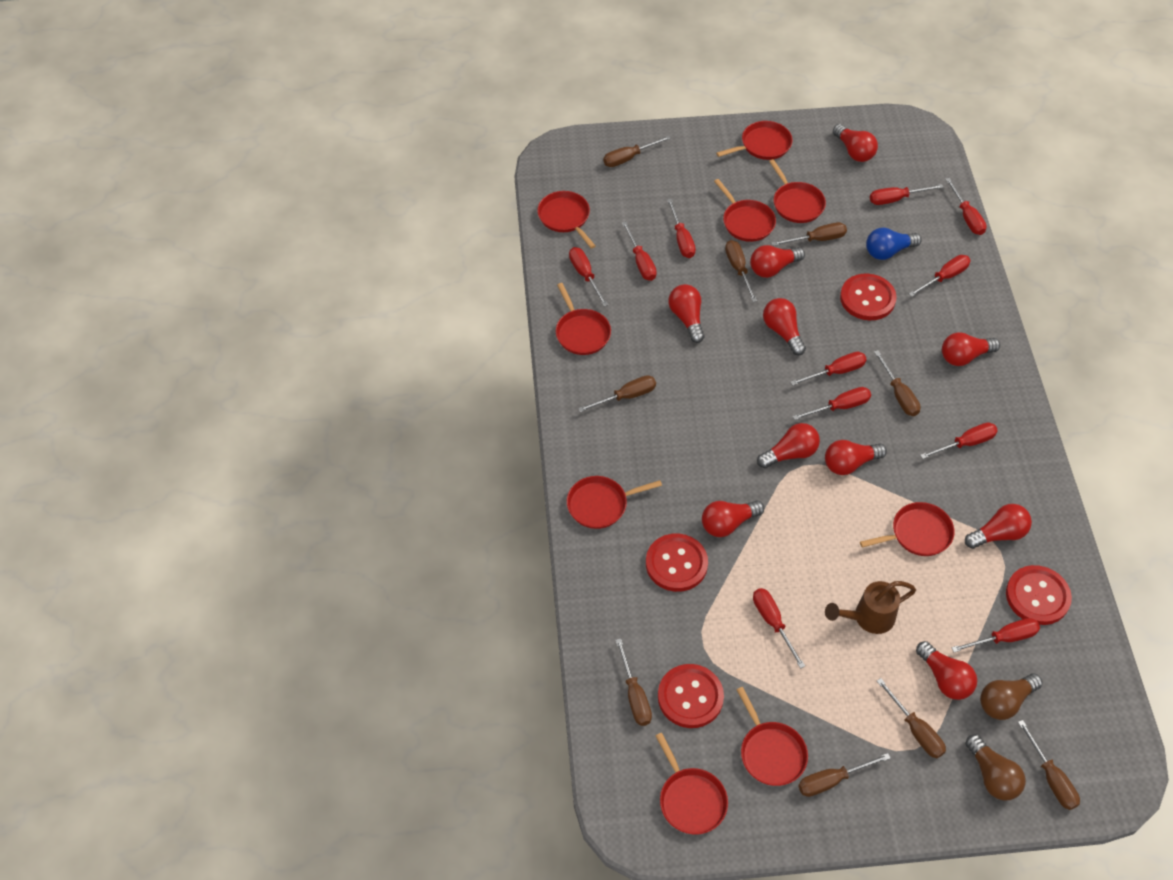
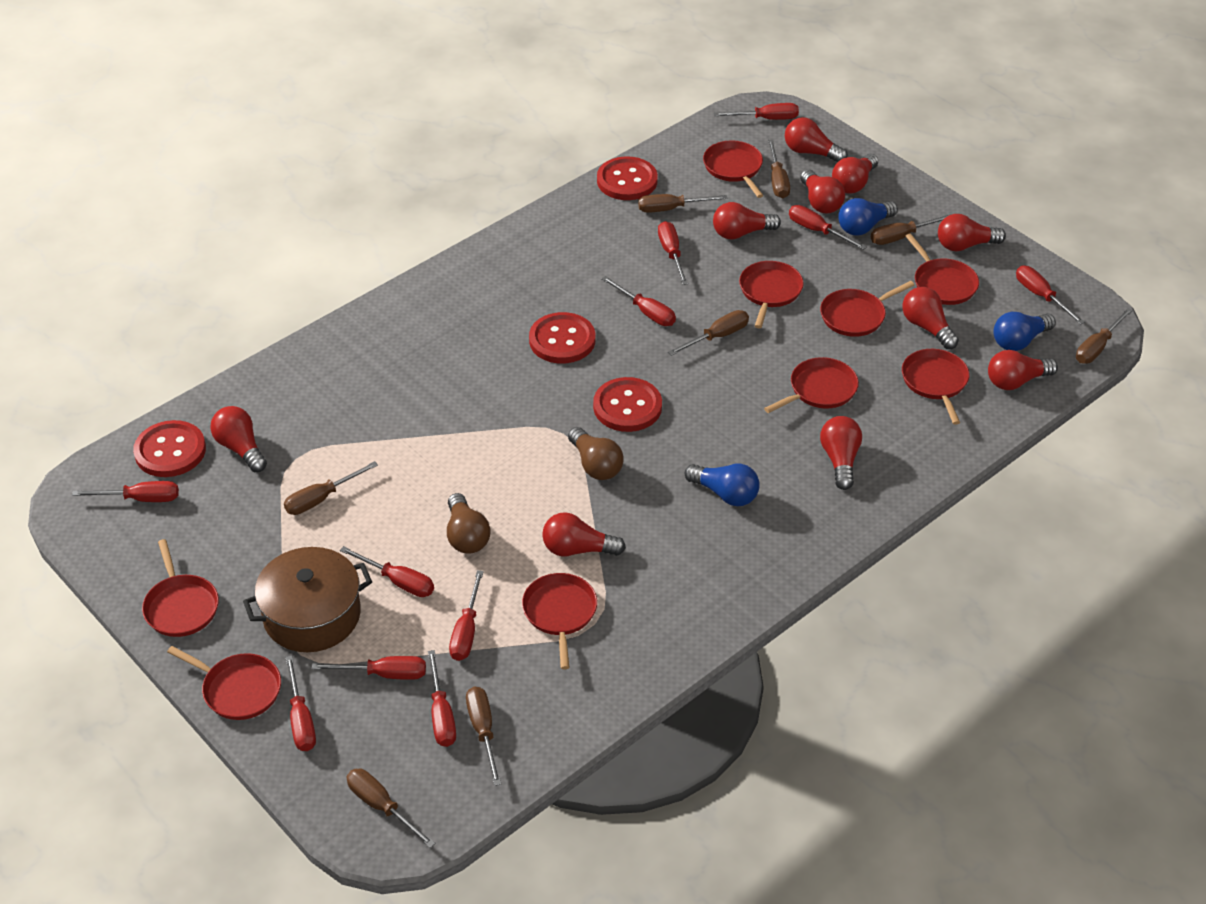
blue light bulb: 1 -> 3
brown pot: 0 -> 1
brown screwdriver: 9 -> 8
brown watering can: 1 -> 0

